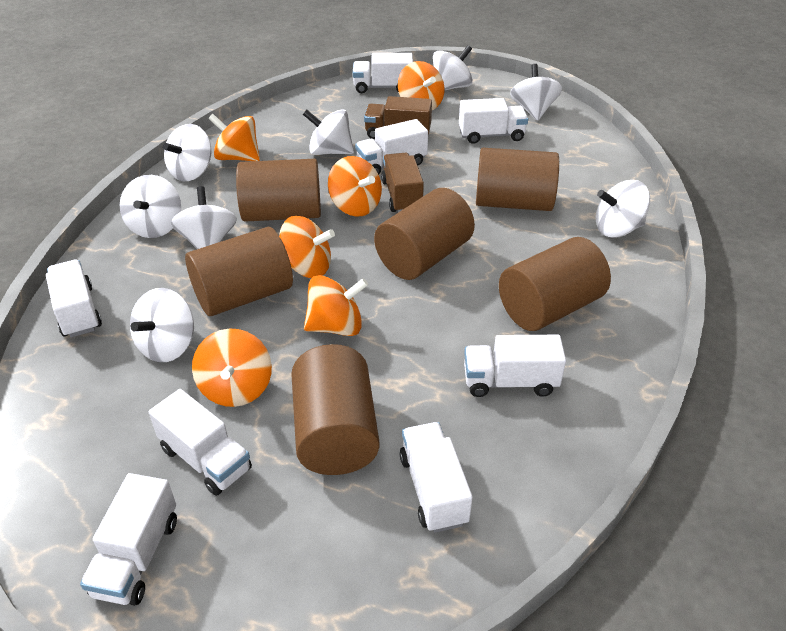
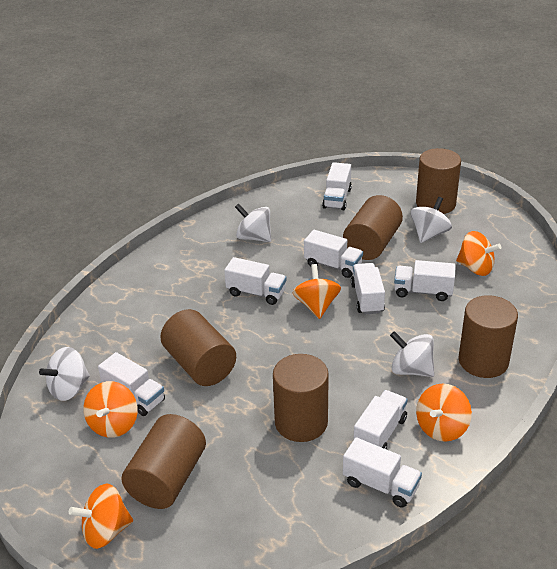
brown truck: 2 -> 0
orange spinning top: 6 -> 5
white spinning top: 8 -> 4

